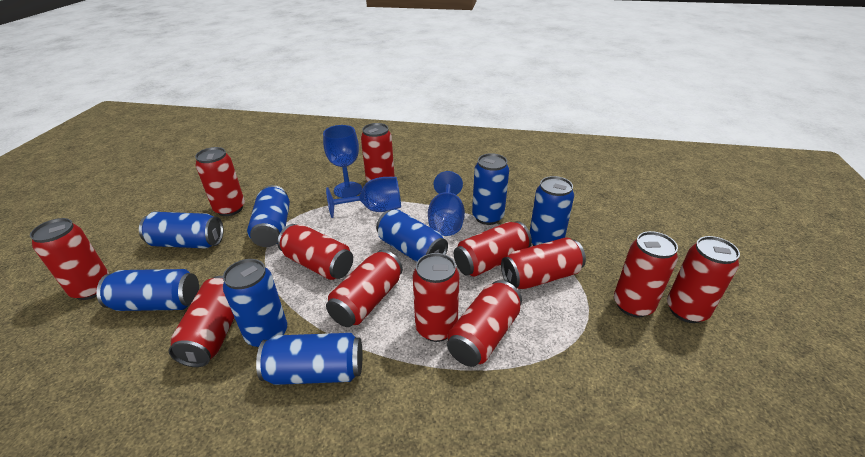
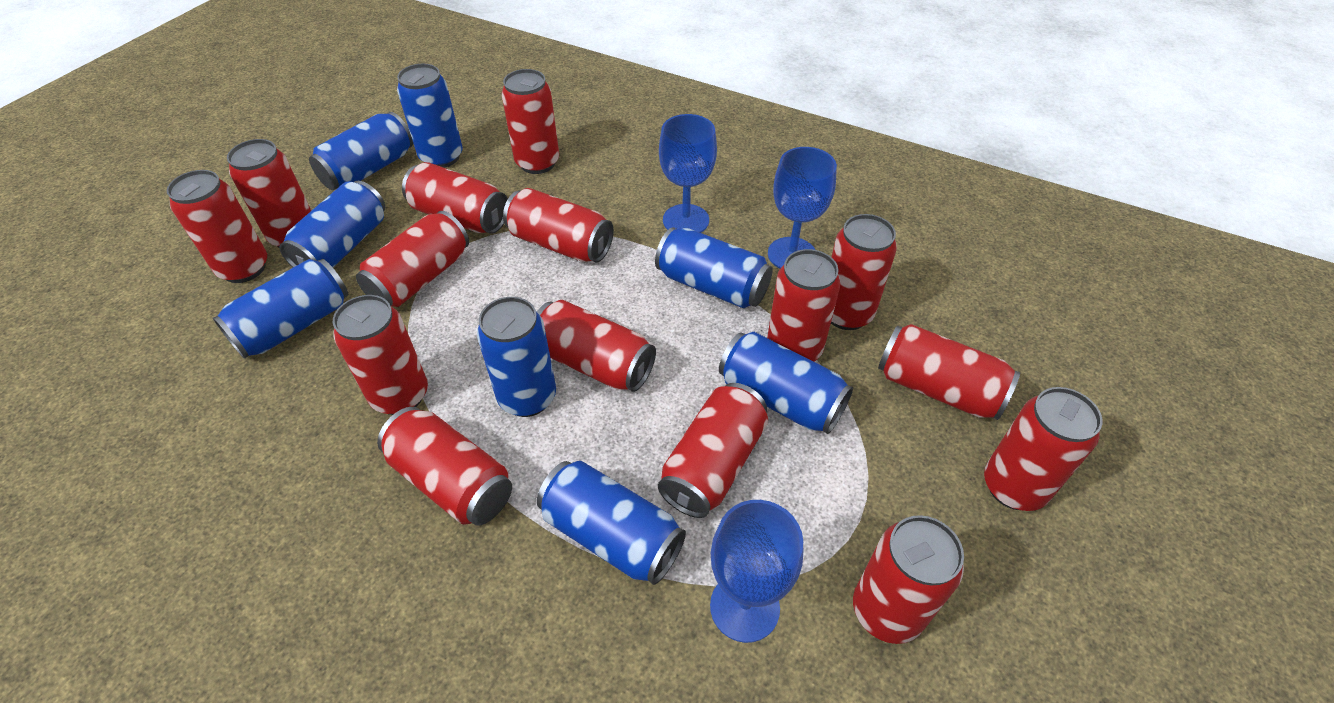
red can: 12 -> 15

